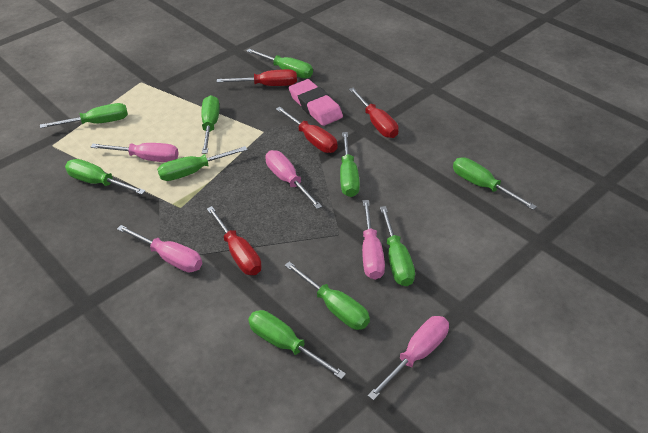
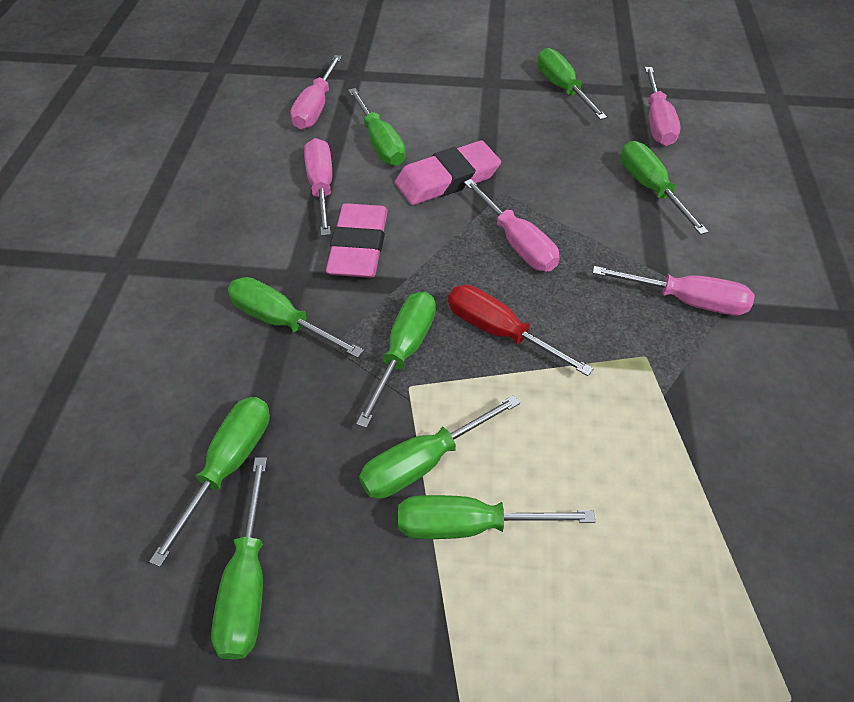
green screwdriver: 10 -> 9
pink eraser: 1 -> 2
red screwdriver: 4 -> 1

